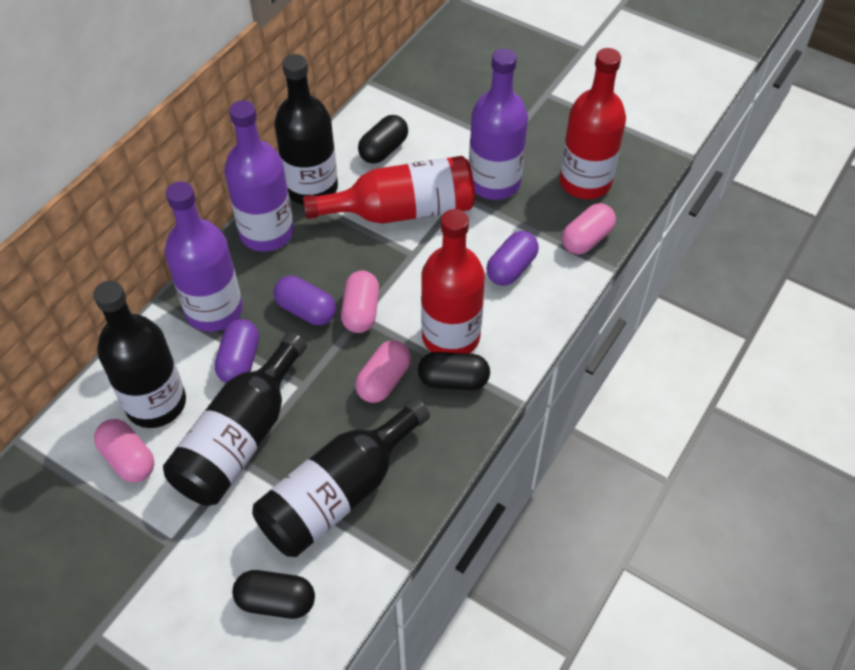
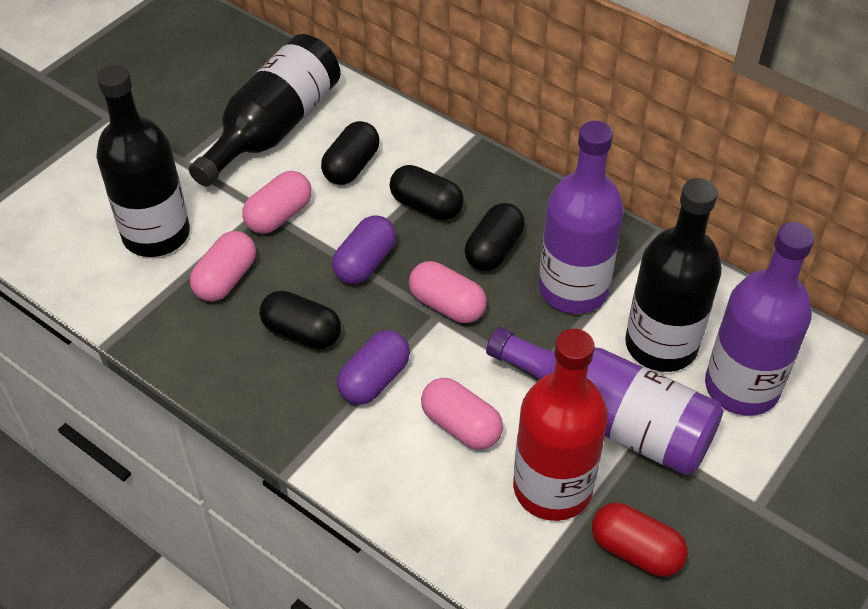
black bottle: 4 -> 3
black capsule: 3 -> 4
purple capsule: 3 -> 2
red bottle: 3 -> 1
red capsule: 0 -> 1

